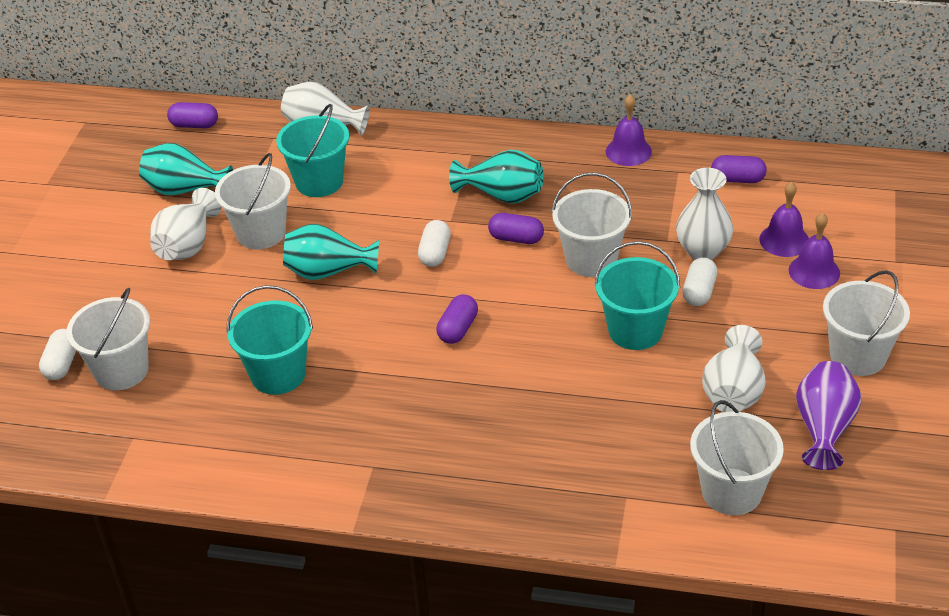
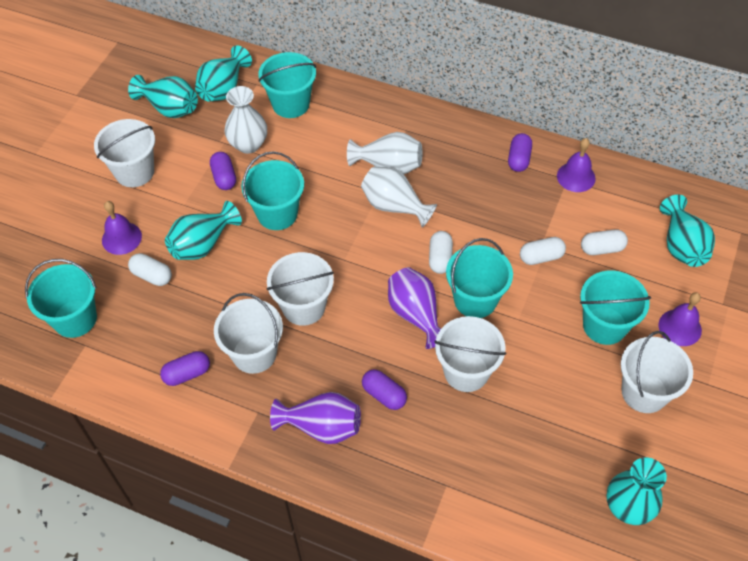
purple vase: 1 -> 2
turquoise bucket: 3 -> 5
turquoise vase: 3 -> 5
white capsule: 3 -> 4
white vase: 4 -> 3

